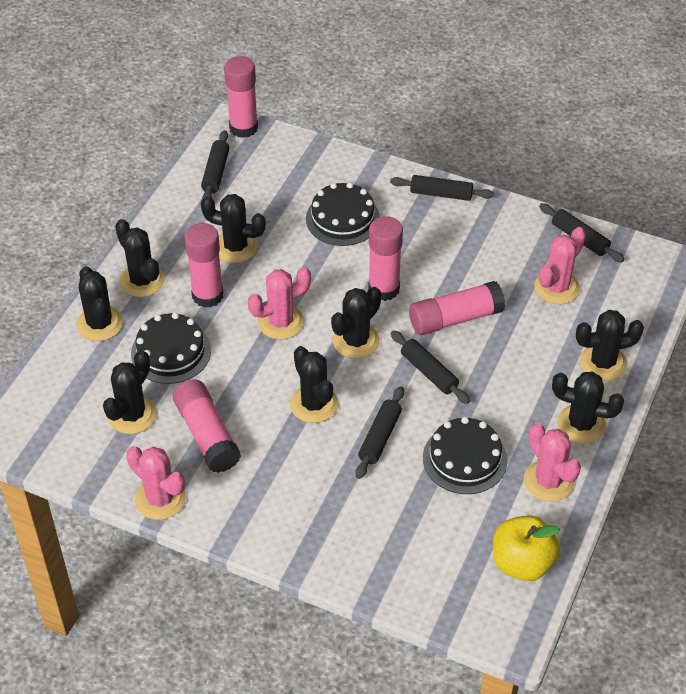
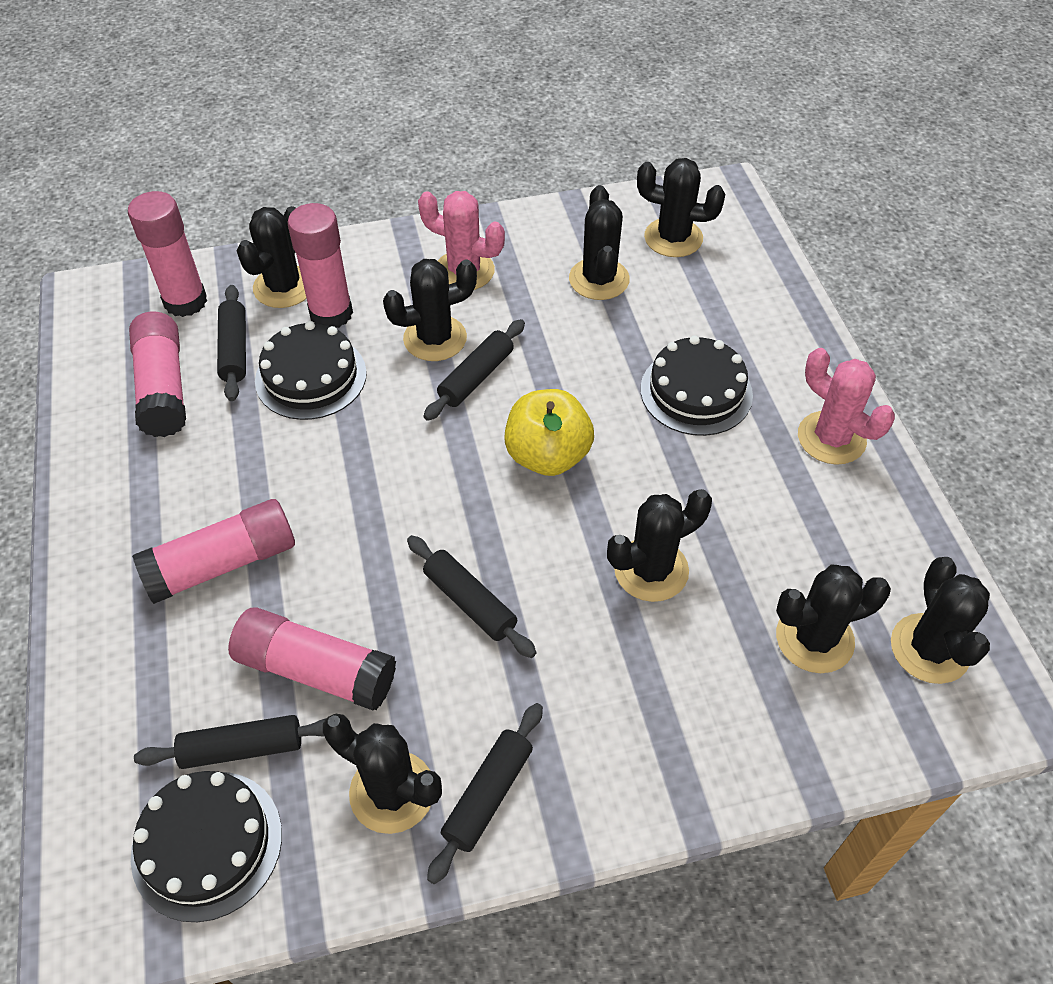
pink cactus: 4 -> 2

